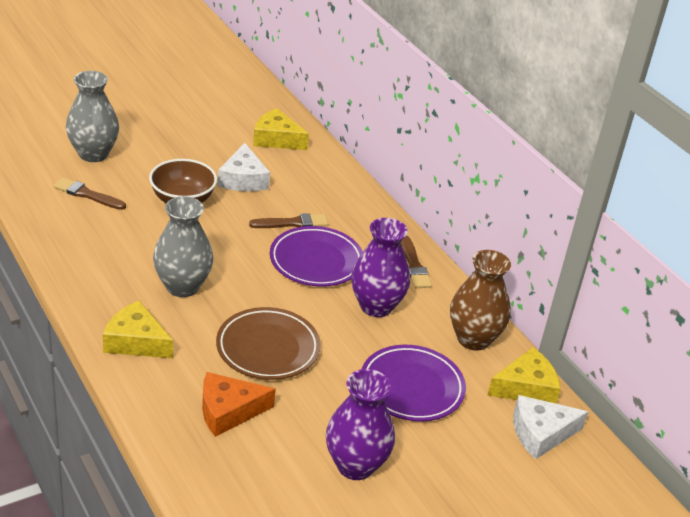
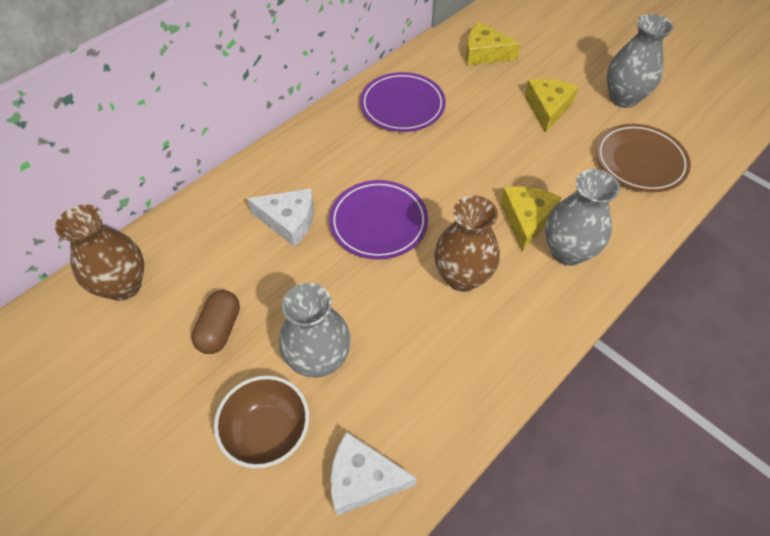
brown brush: 3 -> 0
brown capsule: 0 -> 1
brown vase: 1 -> 2
grey vase: 2 -> 3
orange cheese: 1 -> 0
purple vase: 2 -> 0

